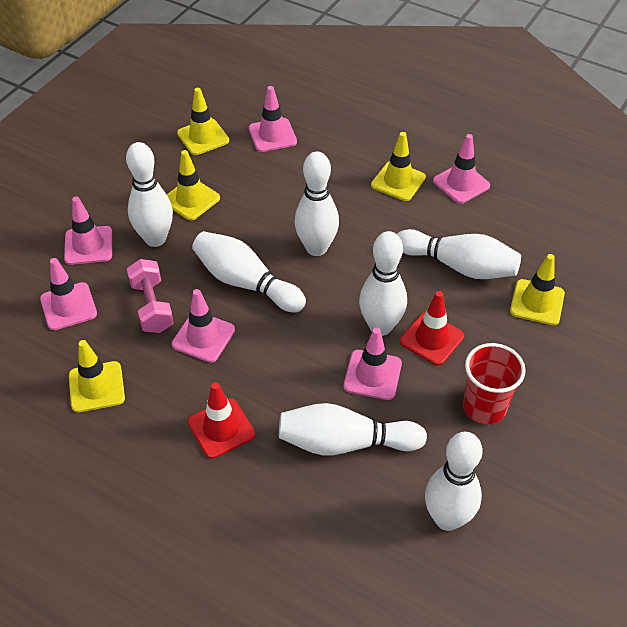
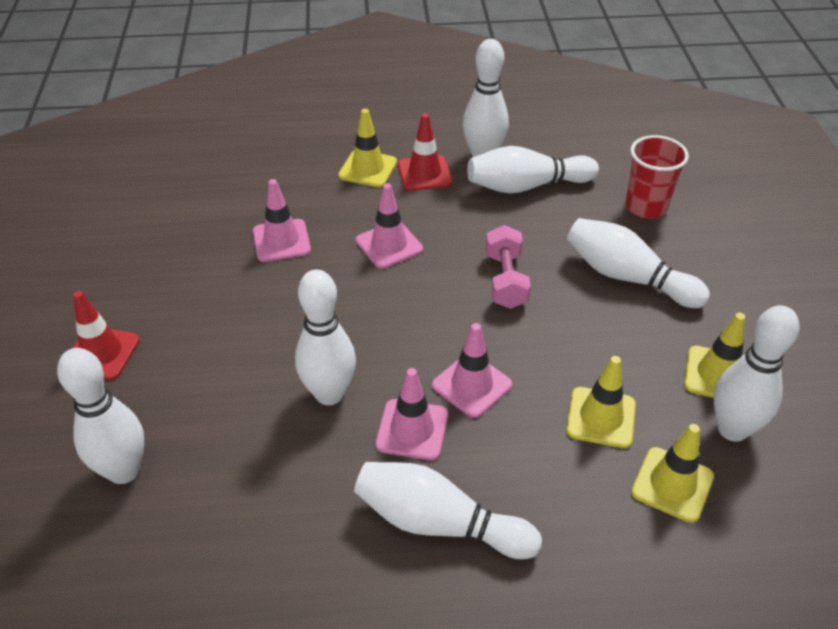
pink traffic cone: 6 -> 4
yellow traffic cone: 5 -> 4

